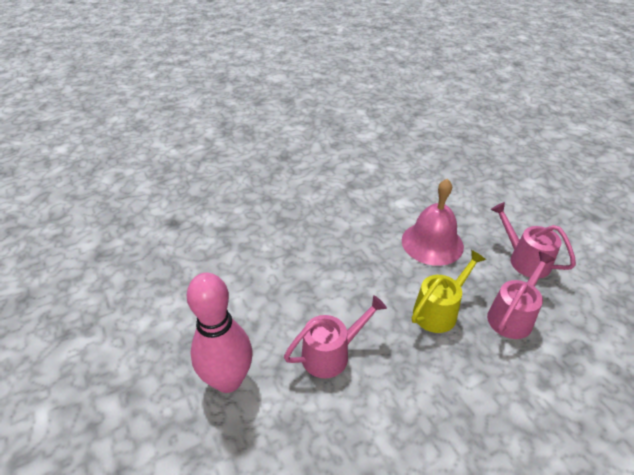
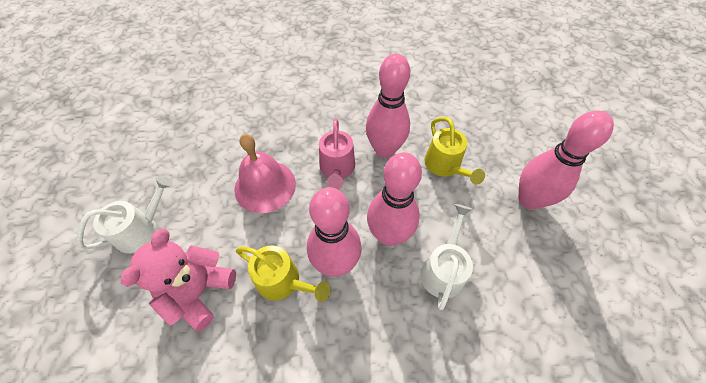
pink bowling pin: 1 -> 4
pink teddy bear: 0 -> 1
pink watering can: 3 -> 1
white watering can: 0 -> 2
yellow watering can: 1 -> 2

